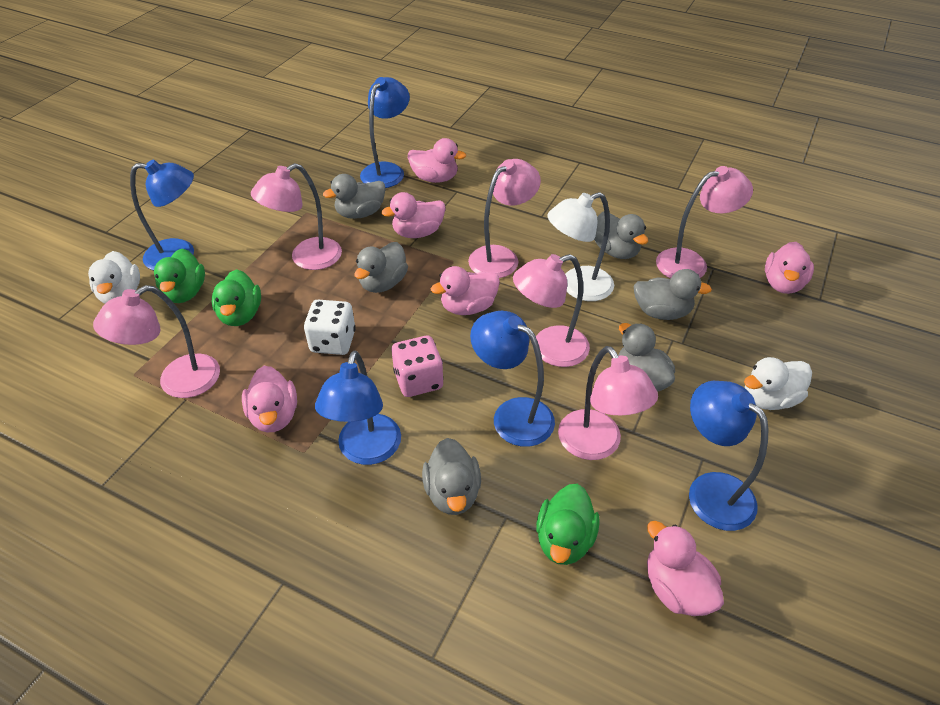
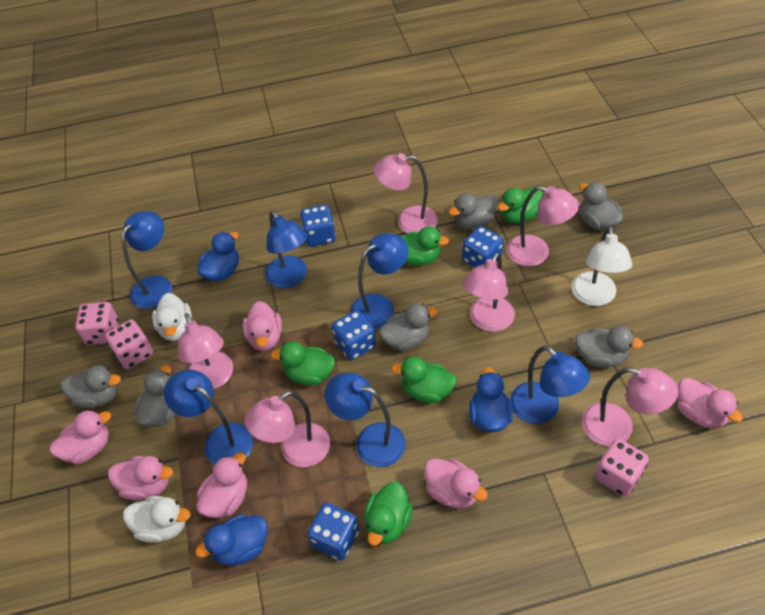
blue dice: 0 -> 4
blue duck: 0 -> 3
blue lamp: 5 -> 6
green duck: 3 -> 5
pink dice: 1 -> 3
white dice: 1 -> 0

